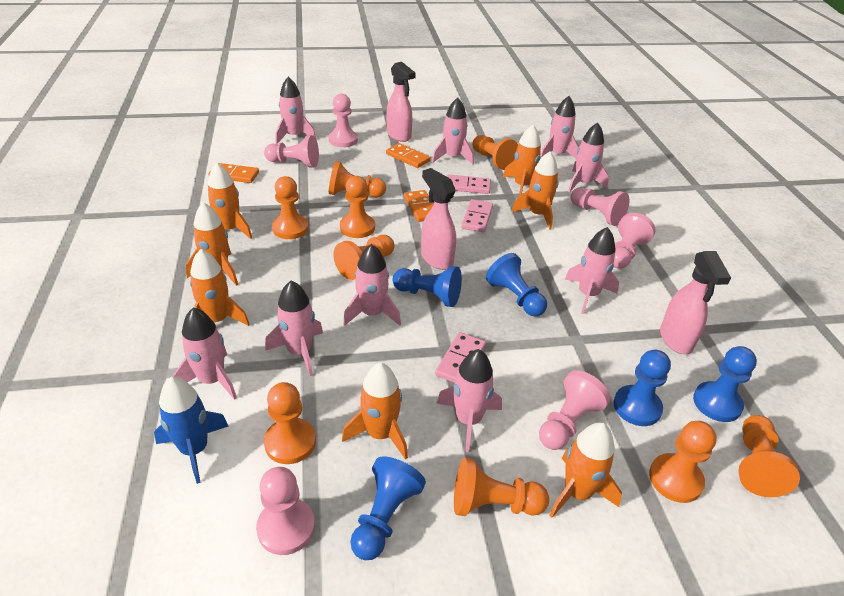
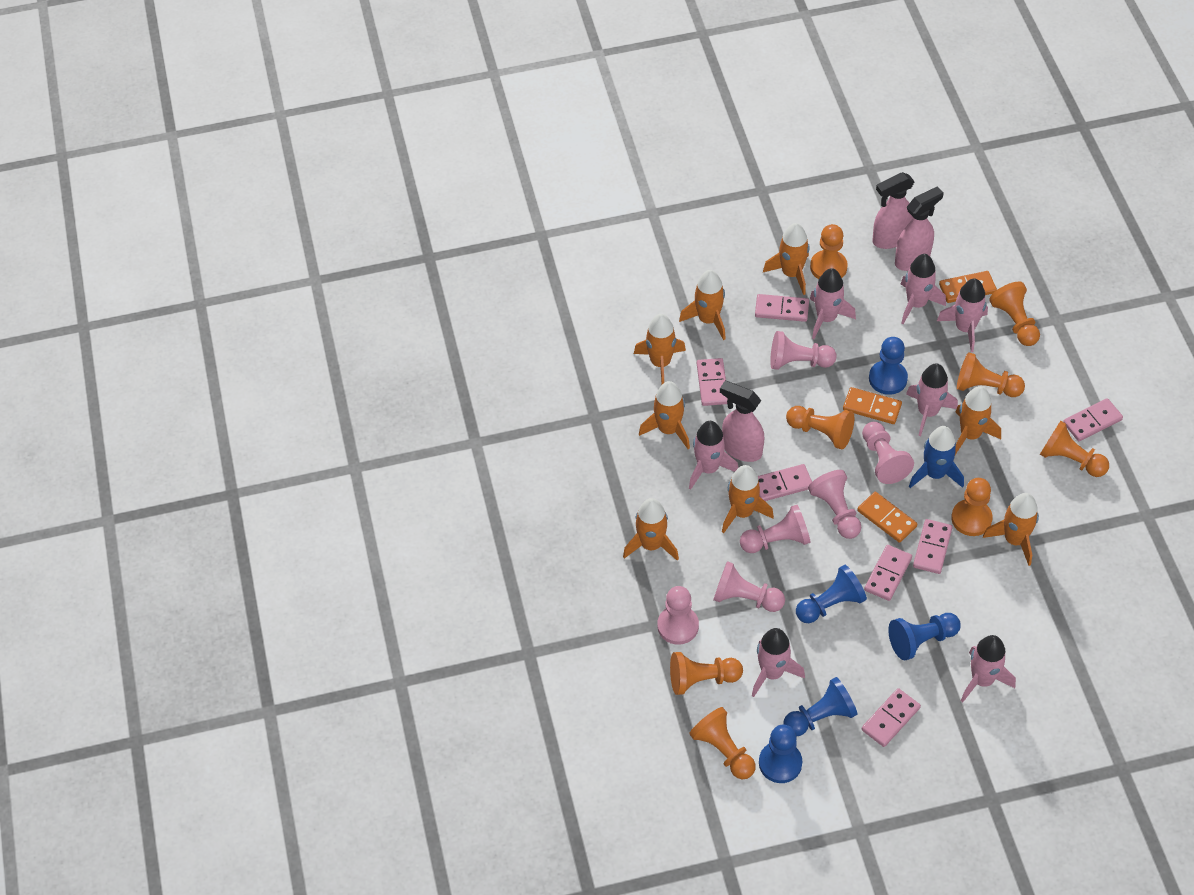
orange pawn: 9 -> 8
orange rocket: 7 -> 8
pink domino: 3 -> 7
pink rocket: 9 -> 7

